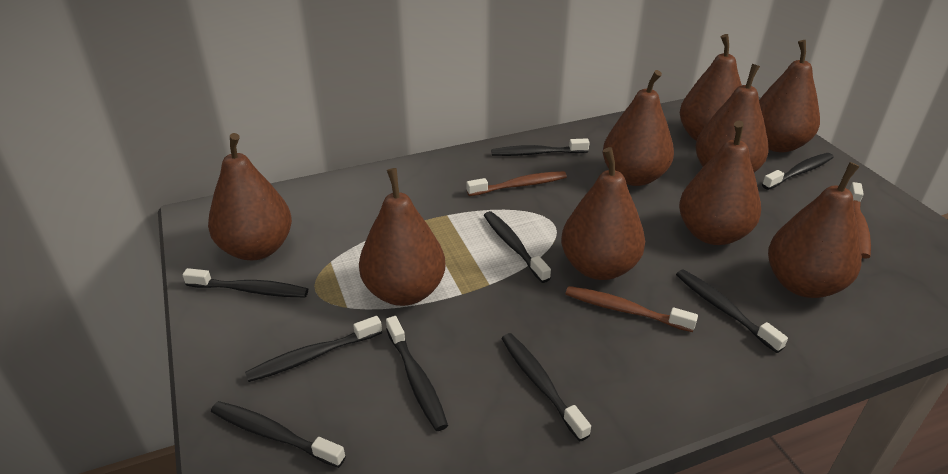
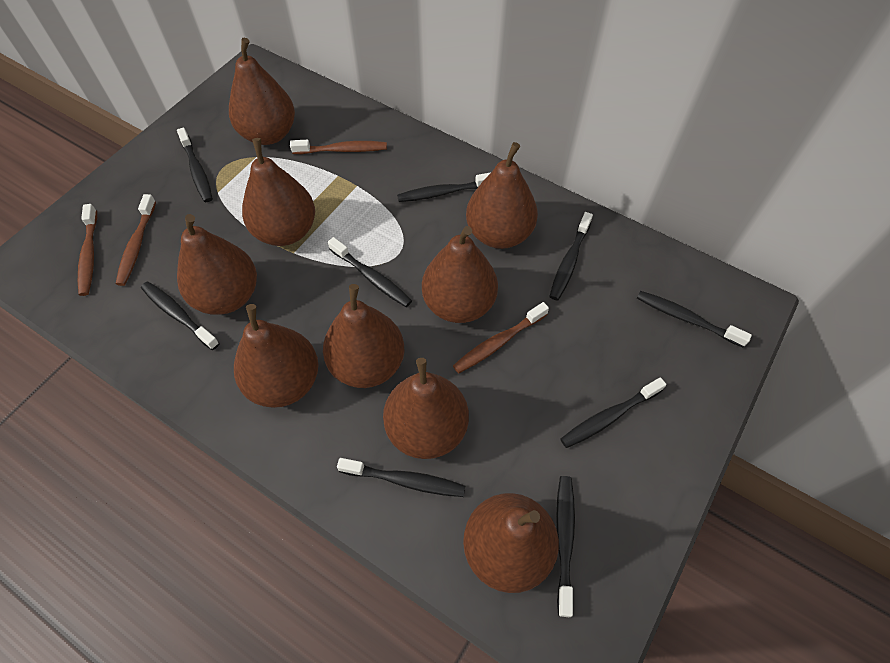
brown toothbrush: 3 -> 4

